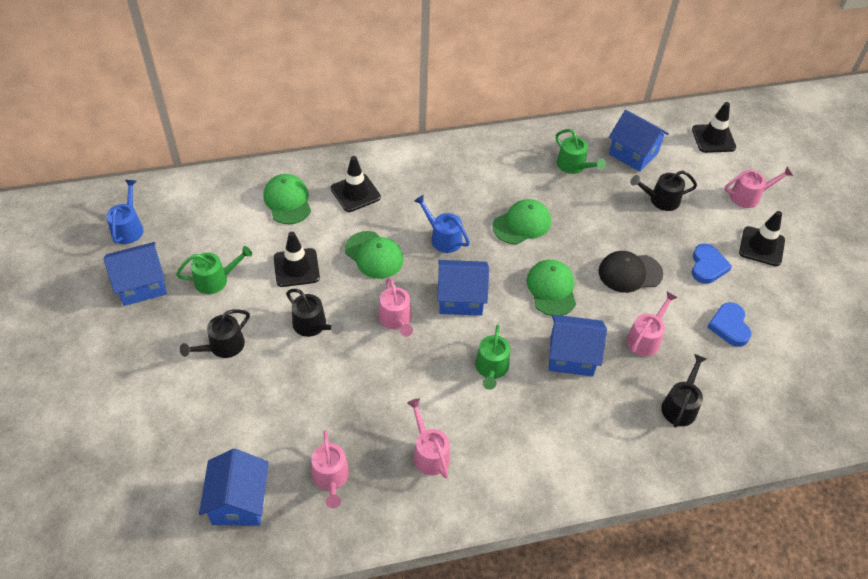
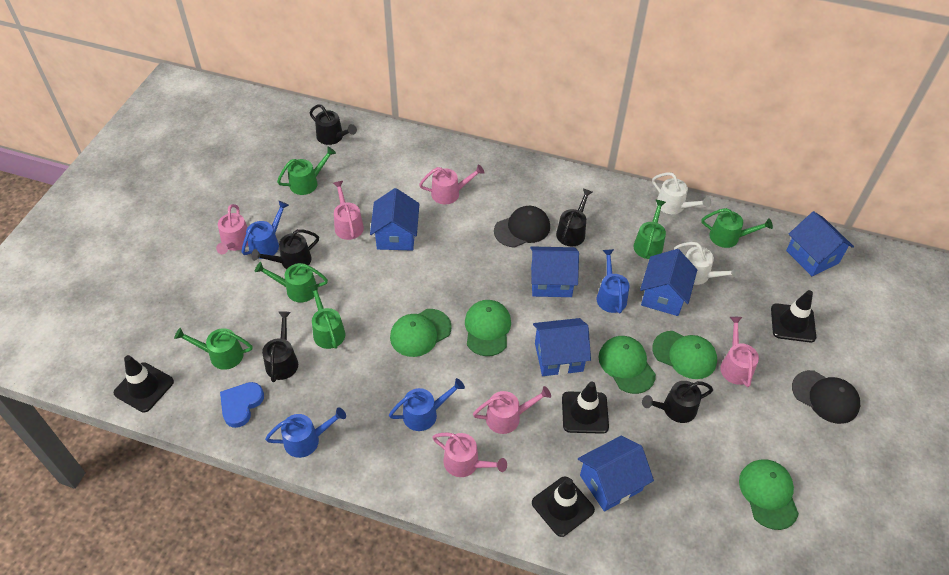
black cap: 1 -> 2
black watering can: 4 -> 5
blue heart: 2 -> 1
blue house: 5 -> 6
blue watering can: 2 -> 4
green cap: 4 -> 5
green watering can: 3 -> 6
pink watering can: 5 -> 6
white watering can: 0 -> 2

